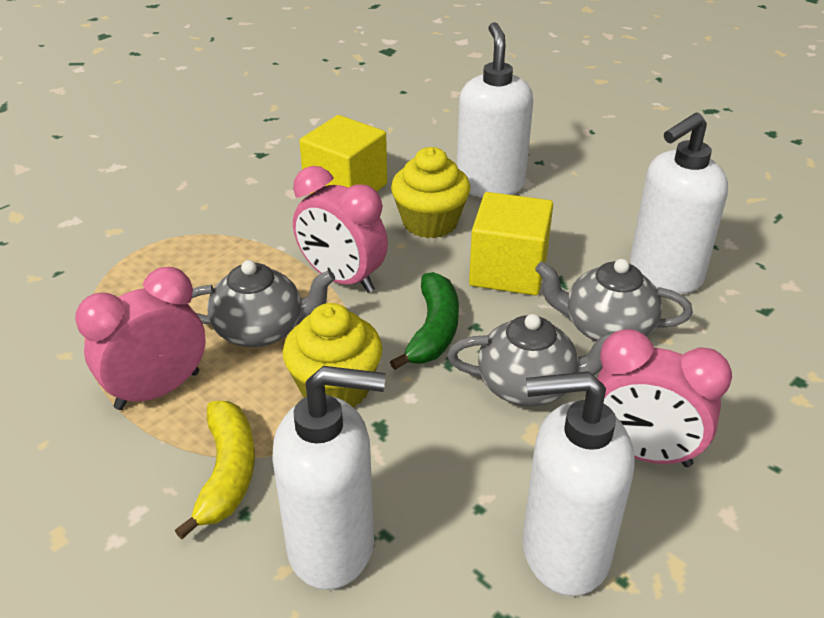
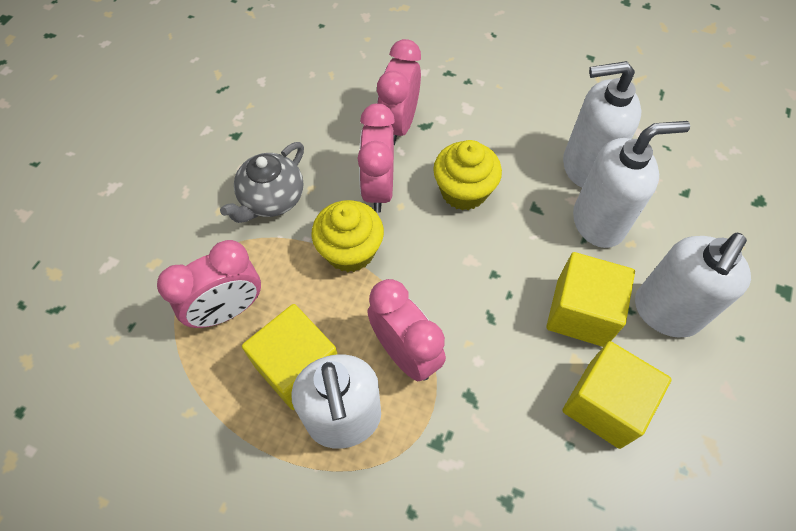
green banana: 1 -> 0
grey teapot: 3 -> 1
pink clock: 3 -> 4
yellow banana: 1 -> 0
yellow cube: 2 -> 3

